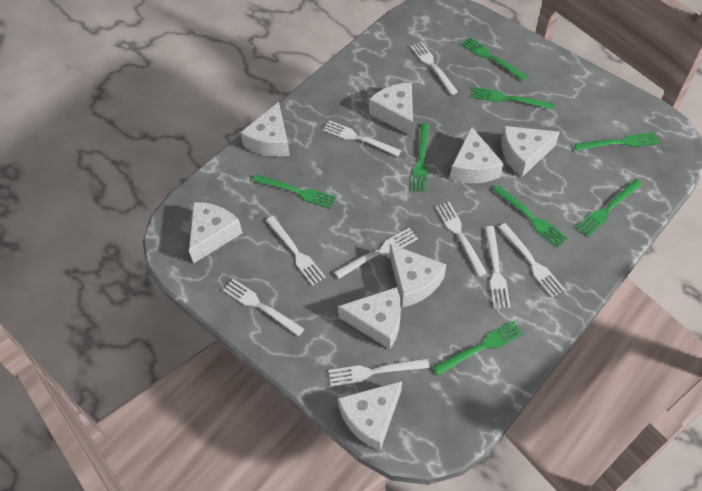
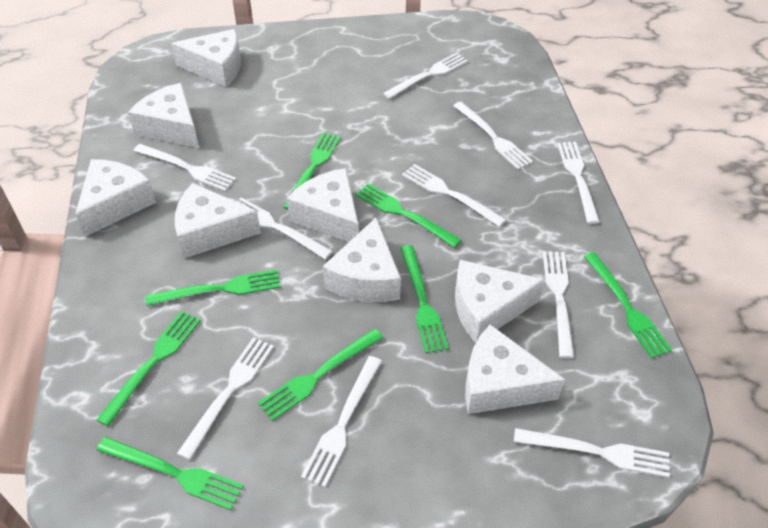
white fork: 9 -> 10

